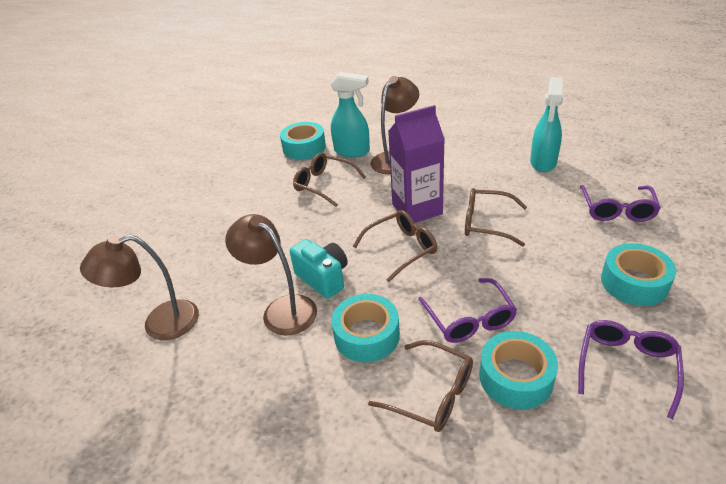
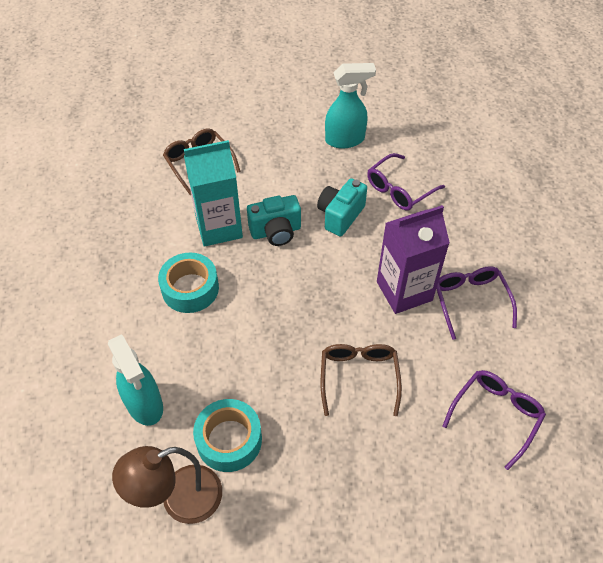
brown glasses: 4 -> 2
brown lamp: 3 -> 1
turquoise camera: 1 -> 2
turquoise carton: 0 -> 1
turquoise tape: 4 -> 2

